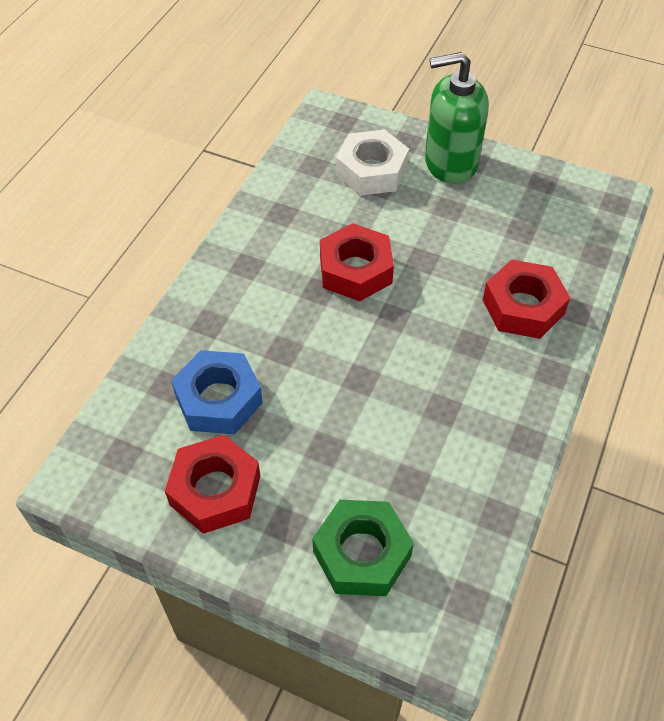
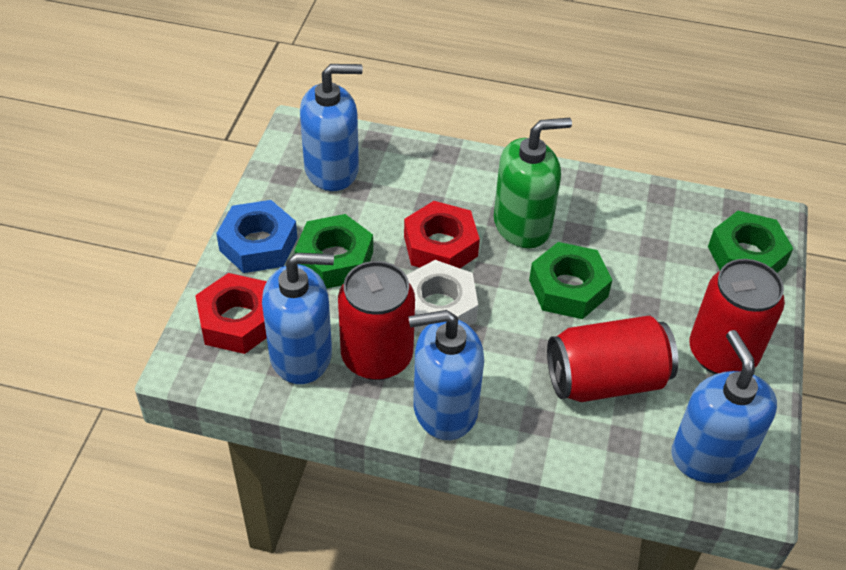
blue soap dispenser: 0 -> 4
green nut: 1 -> 3
red can: 0 -> 3
red nut: 3 -> 2

